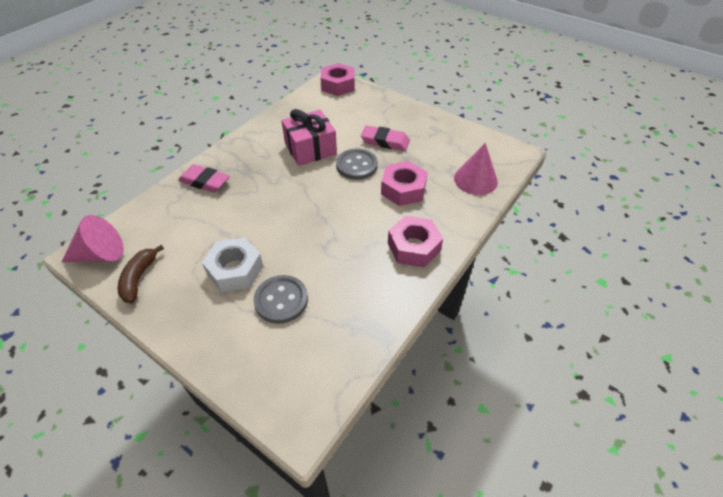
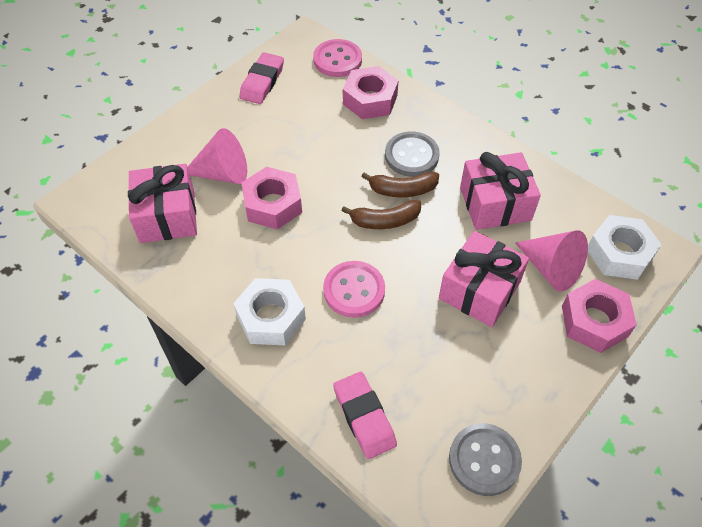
brown banana: 1 -> 2
pink button: 0 -> 2
pink gift: 1 -> 3
white nut: 1 -> 2

